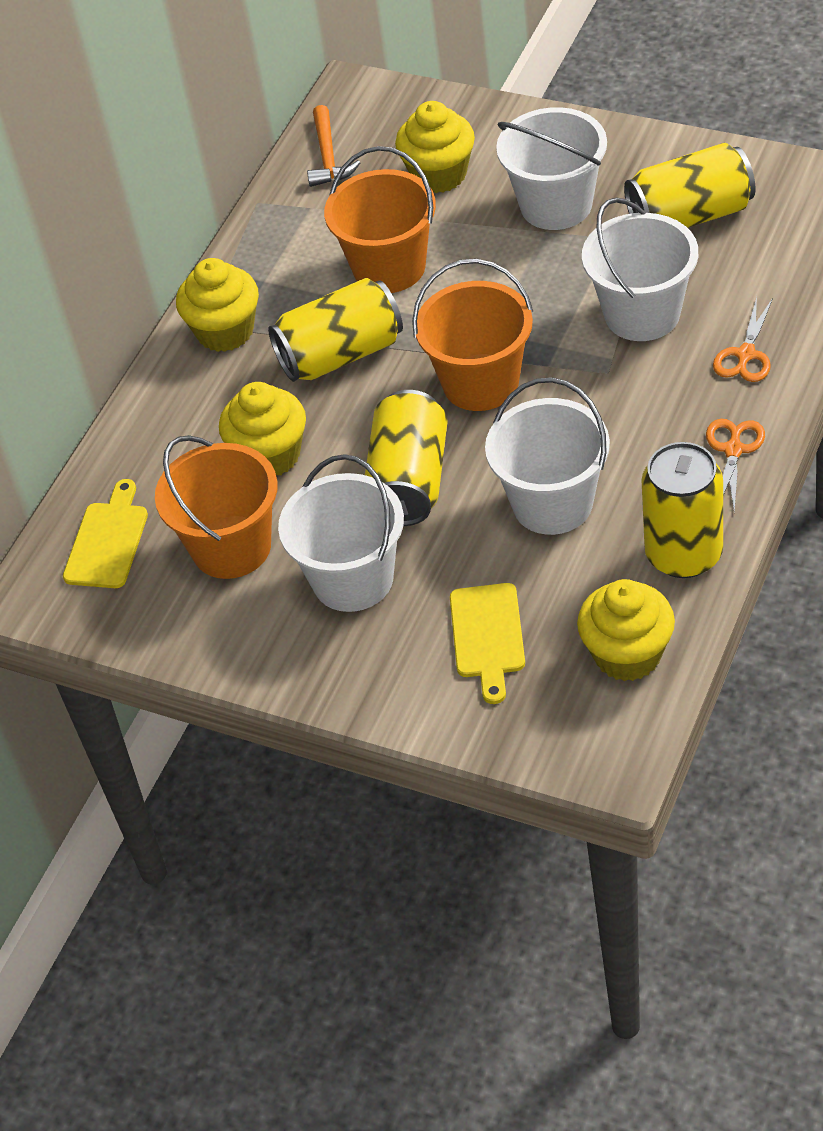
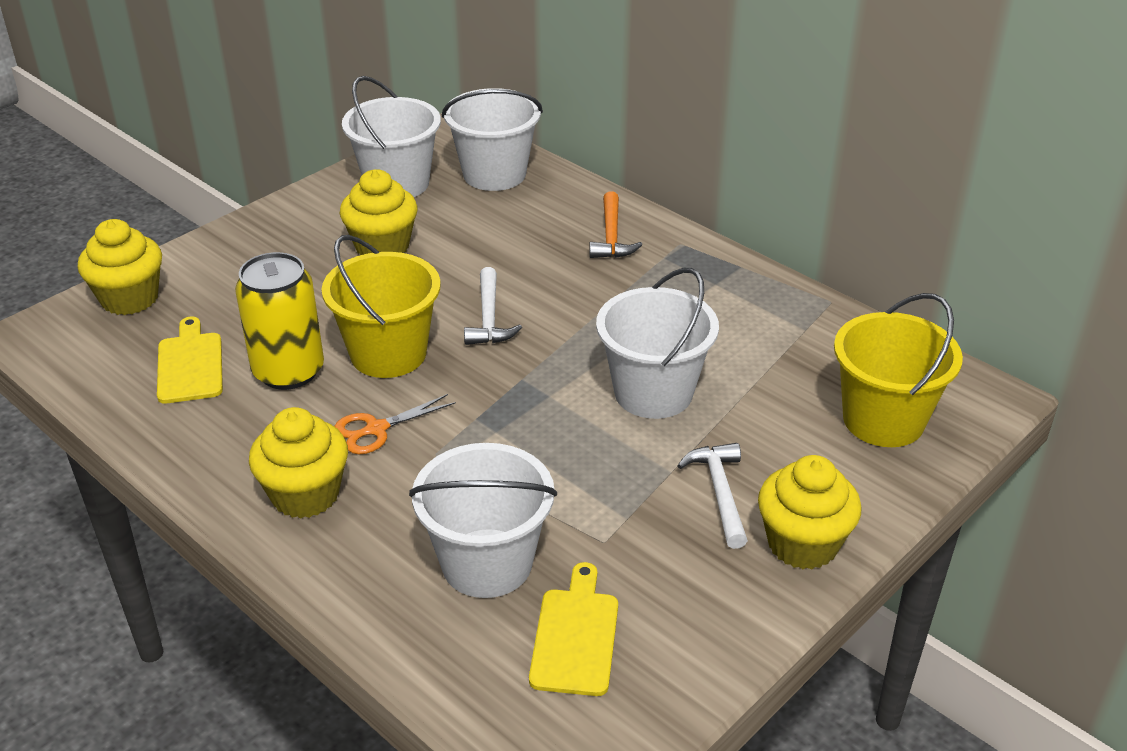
orange bucket: 3 -> 0
orange scissors: 2 -> 1
white hammer: 0 -> 2
yellow bucket: 0 -> 2
yellow can: 4 -> 1

